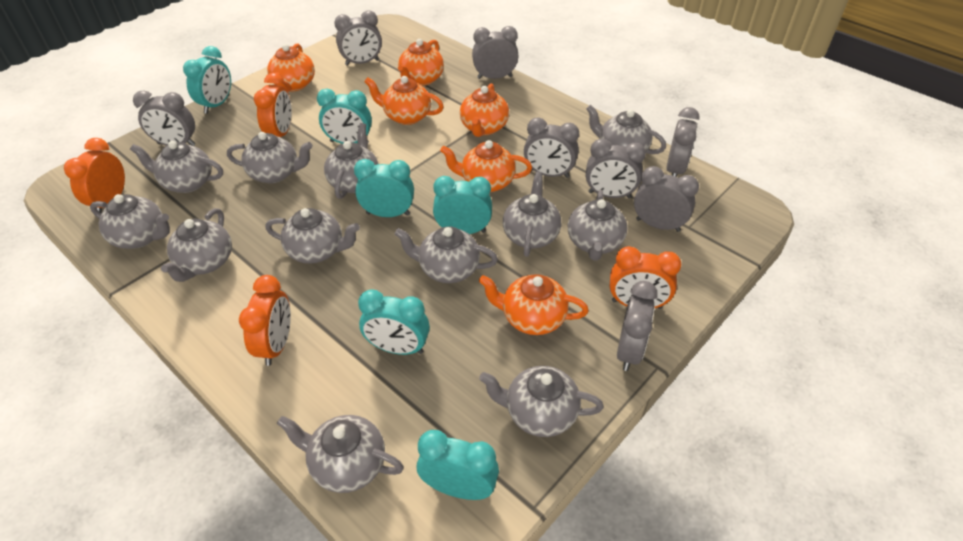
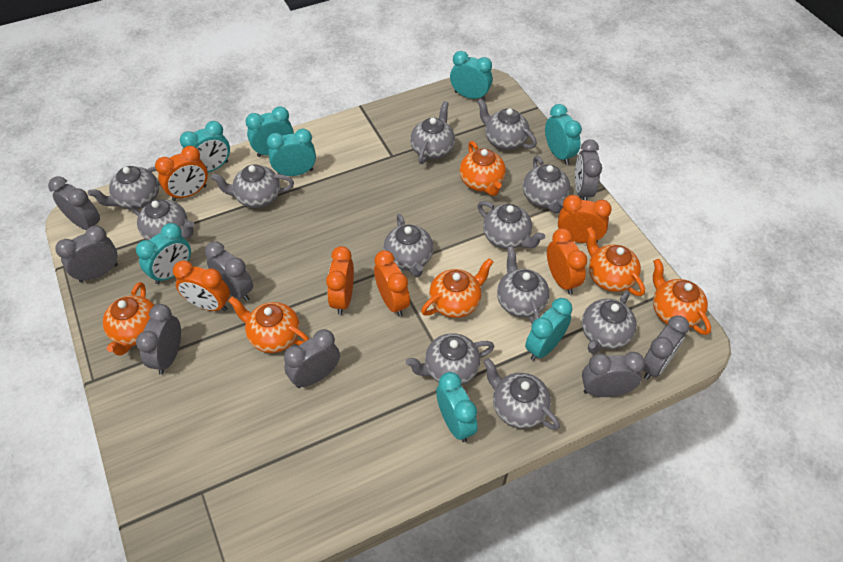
orange clock: 4 -> 6
turquoise clock: 6 -> 8

